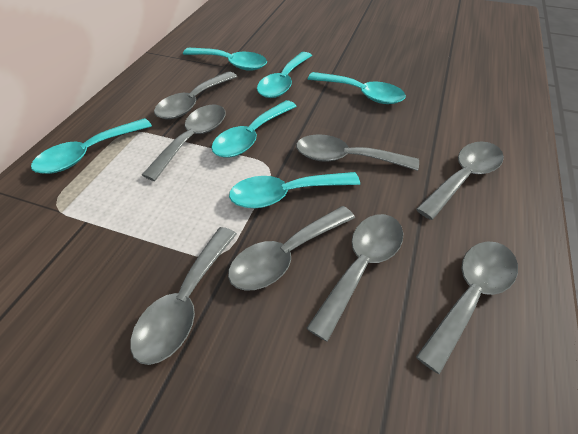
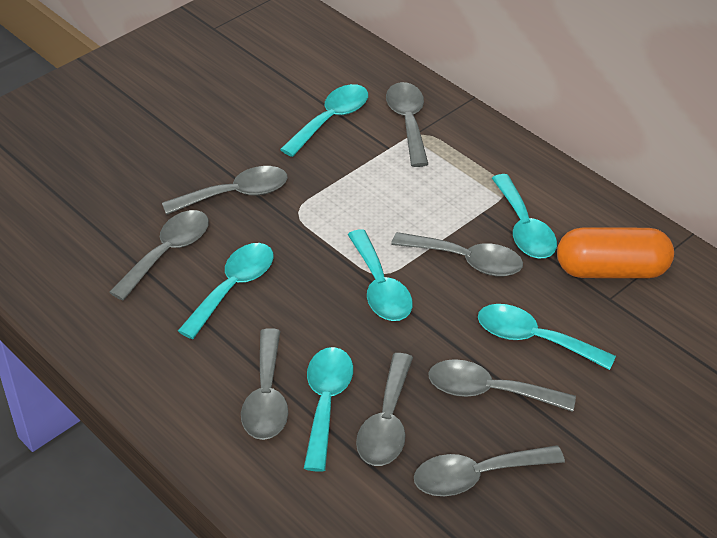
orange capsule: 0 -> 1

